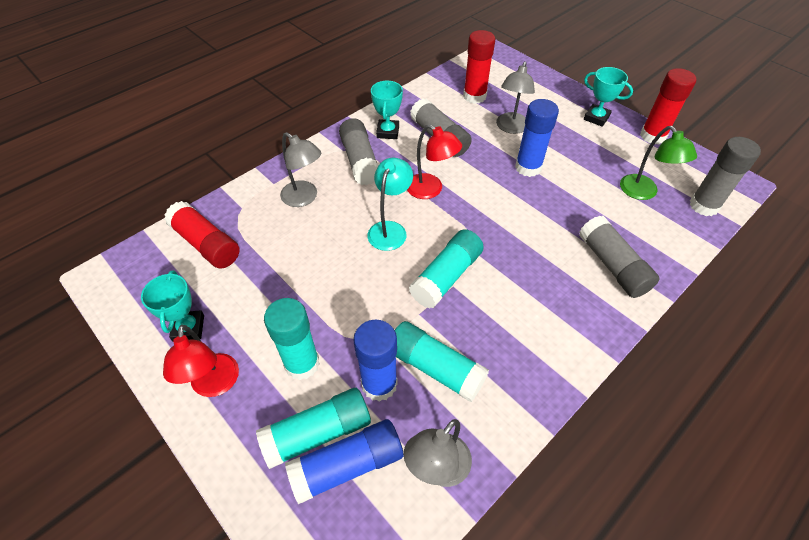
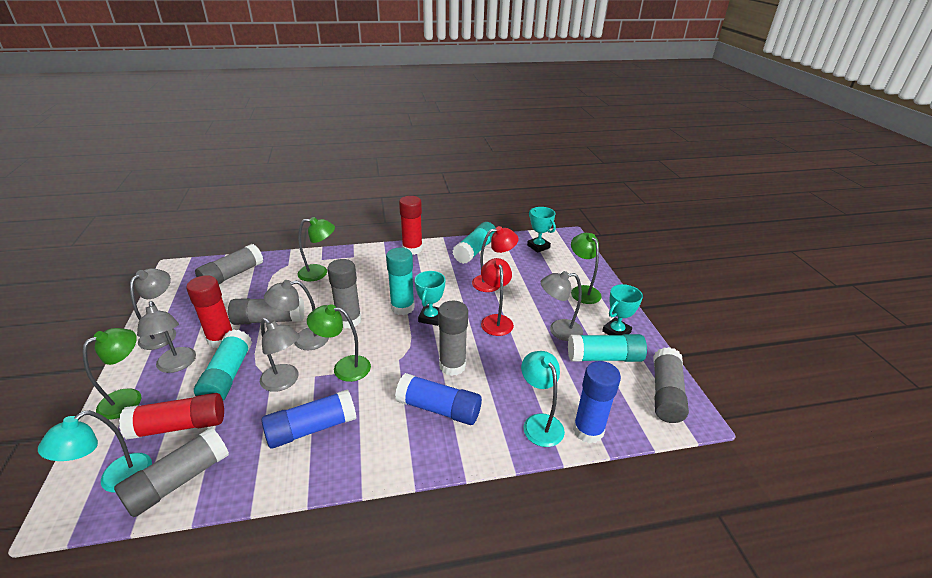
green lamp: 1 -> 4
grey glue stick: 4 -> 6
grey lamp: 3 -> 5
turquoise lamp: 1 -> 2

